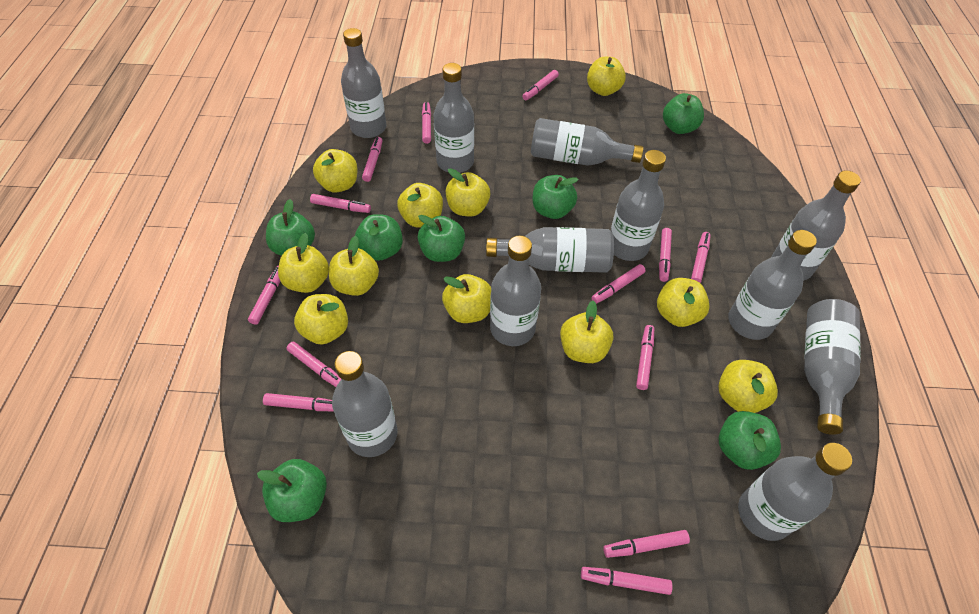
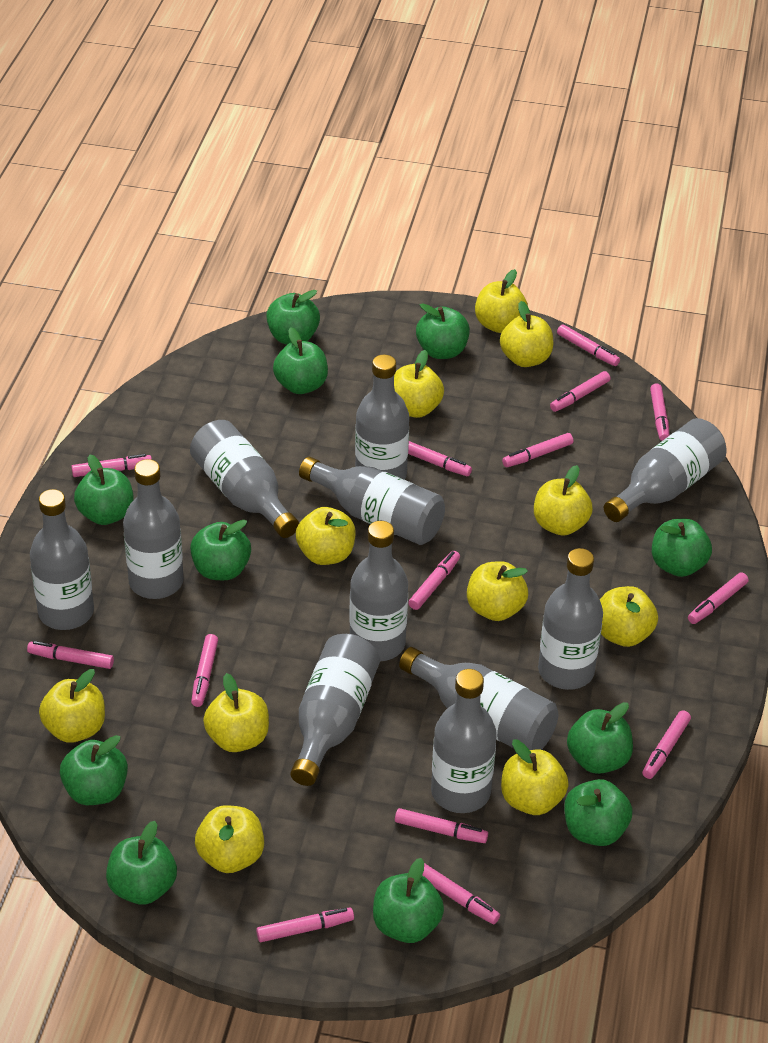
green apple: 7 -> 11
pink marker: 13 -> 14

